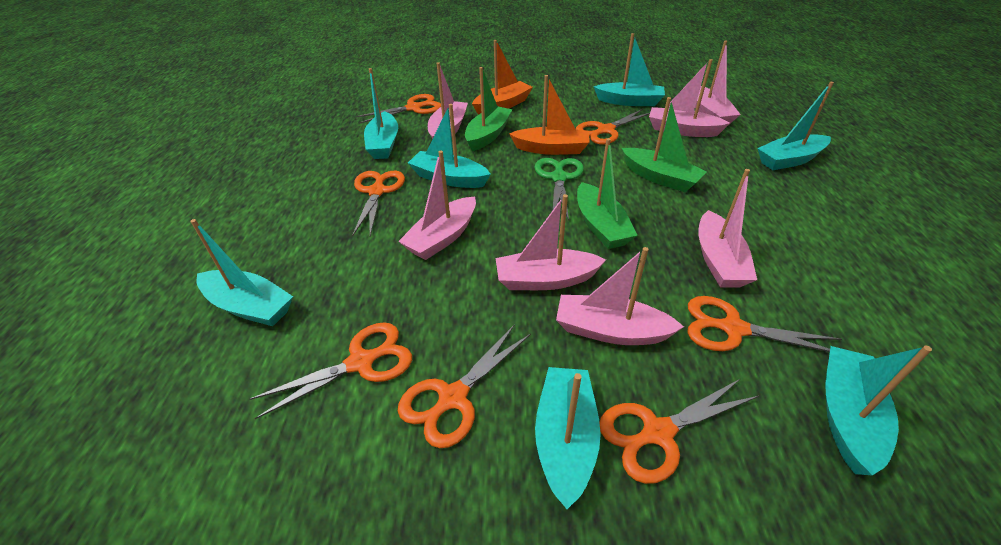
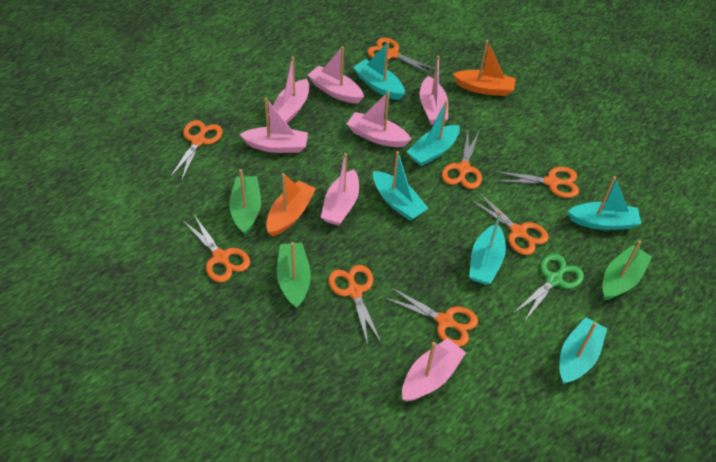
orange scissors: 7 -> 8
turquoise boat: 7 -> 6

